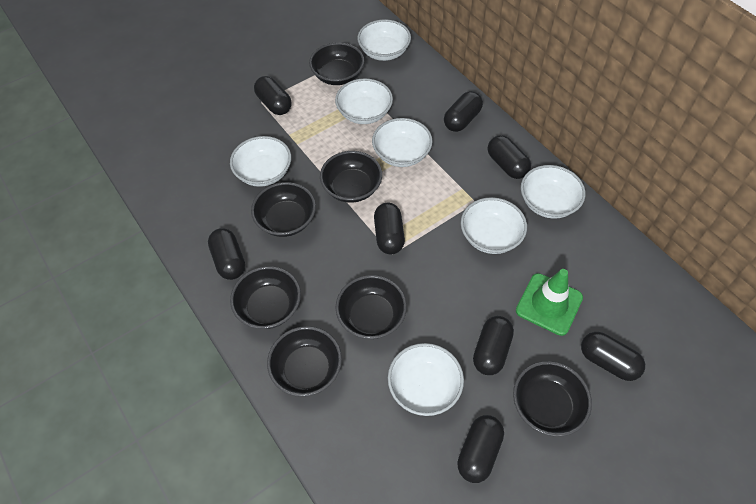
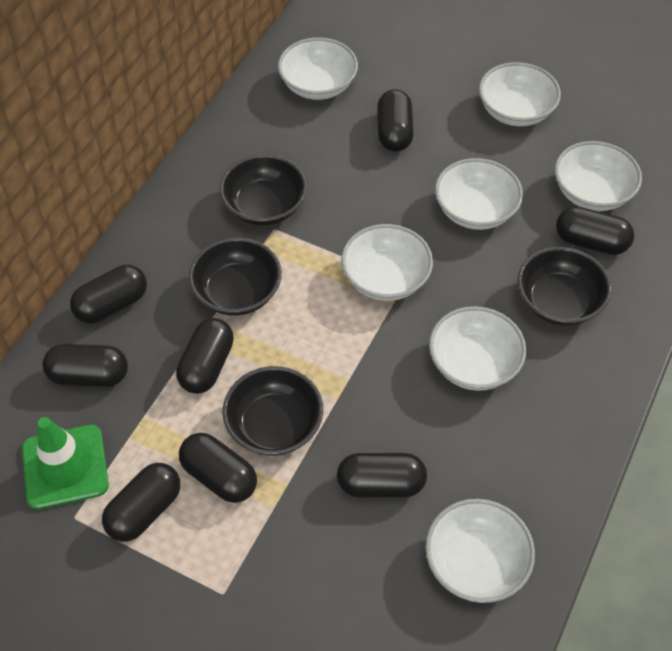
black bowl: 7 -> 4

